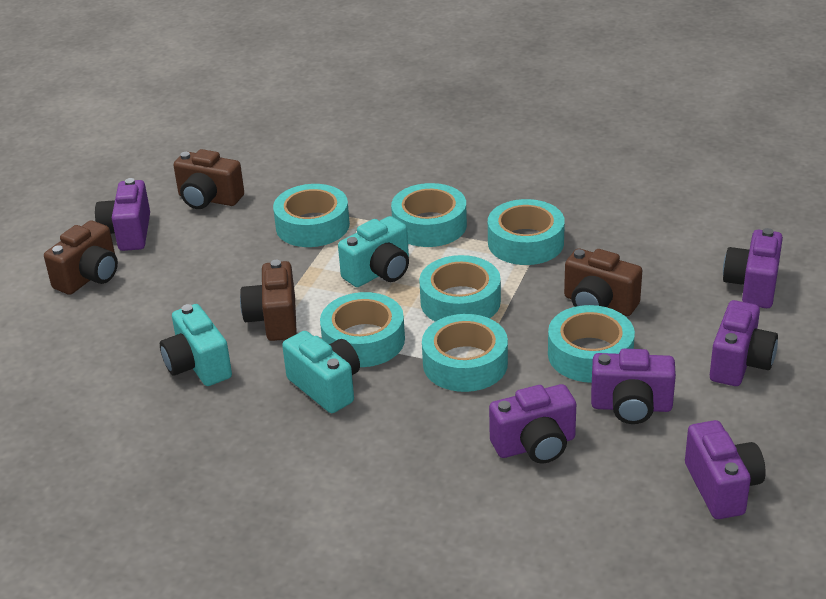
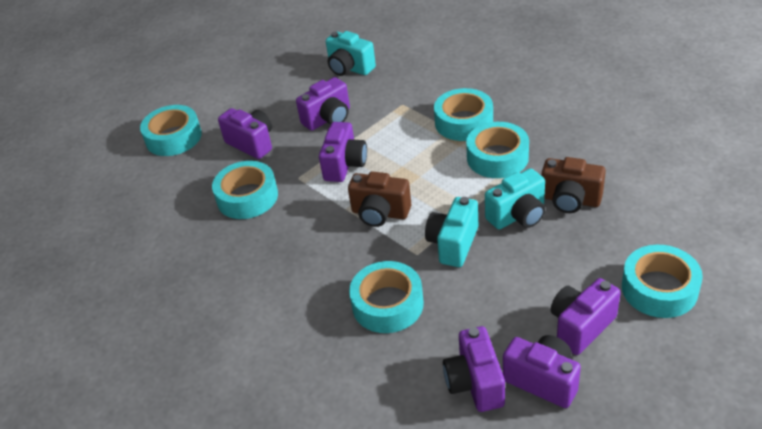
brown camera: 4 -> 2
turquoise tape: 7 -> 6

